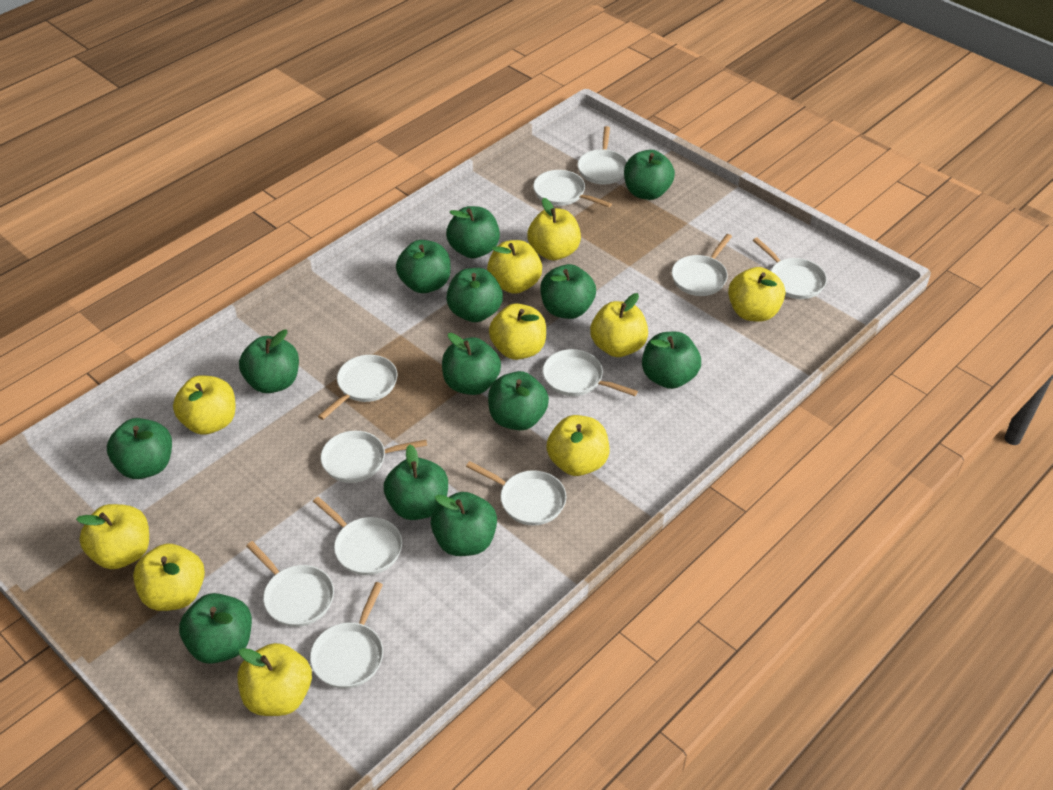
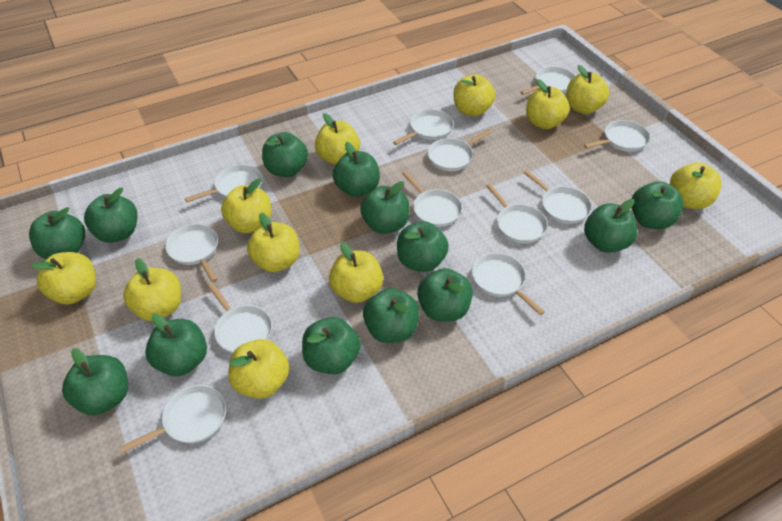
white pan: 11 -> 12
yellow apple: 10 -> 11

